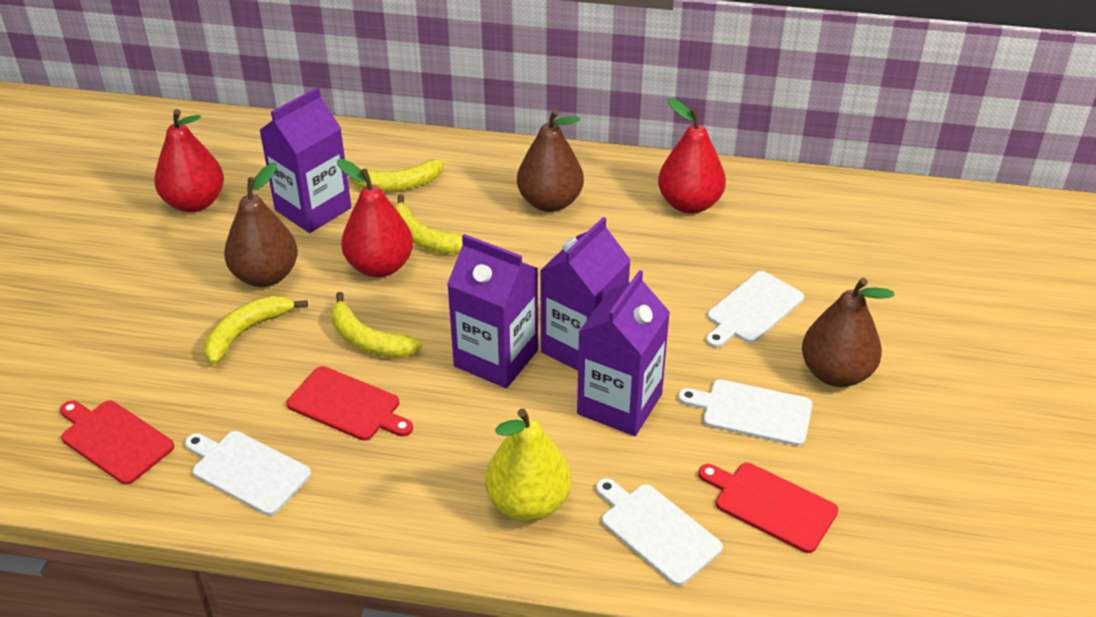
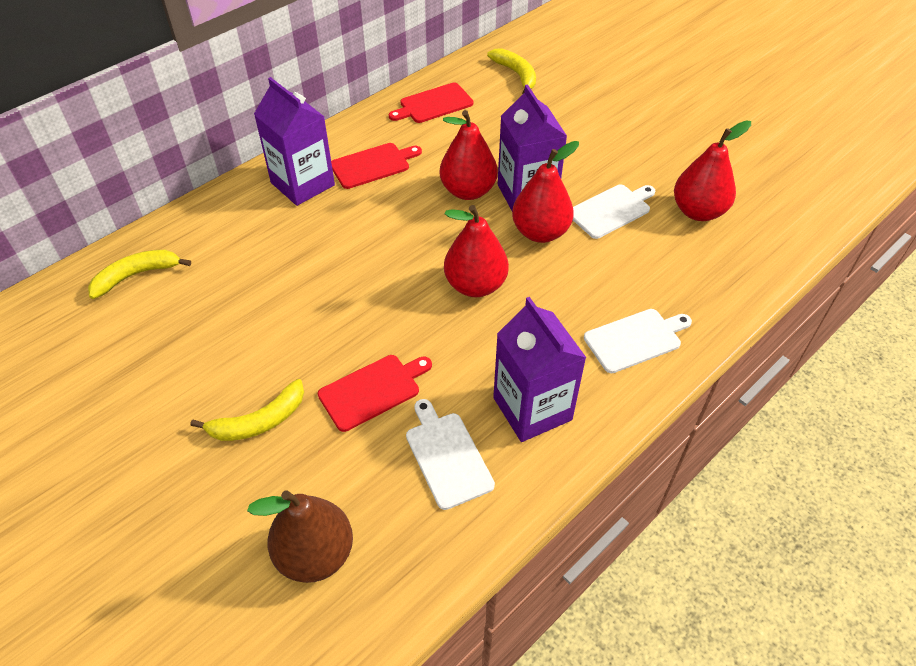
brown pear: 3 -> 1
purple carton: 4 -> 3
red pear: 3 -> 4
white cutting board: 4 -> 3
yellow banana: 4 -> 3
yellow pear: 1 -> 0

